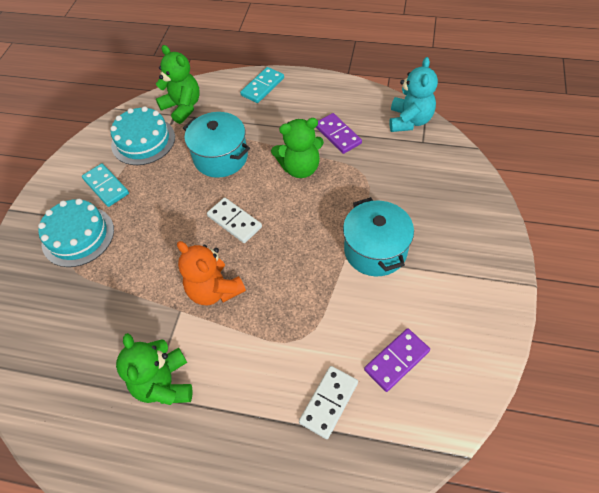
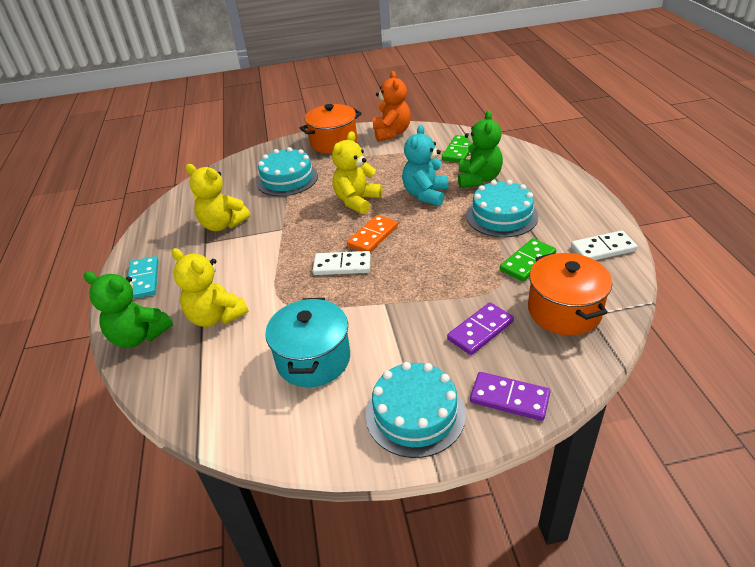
green domino: 0 -> 2
green teddy bear: 3 -> 2
orange domino: 0 -> 1
orange pot: 0 -> 2
turquoise cake: 2 -> 3
turquoise domino: 2 -> 1
turquoise pot: 2 -> 1
yellow teddy bear: 0 -> 3

